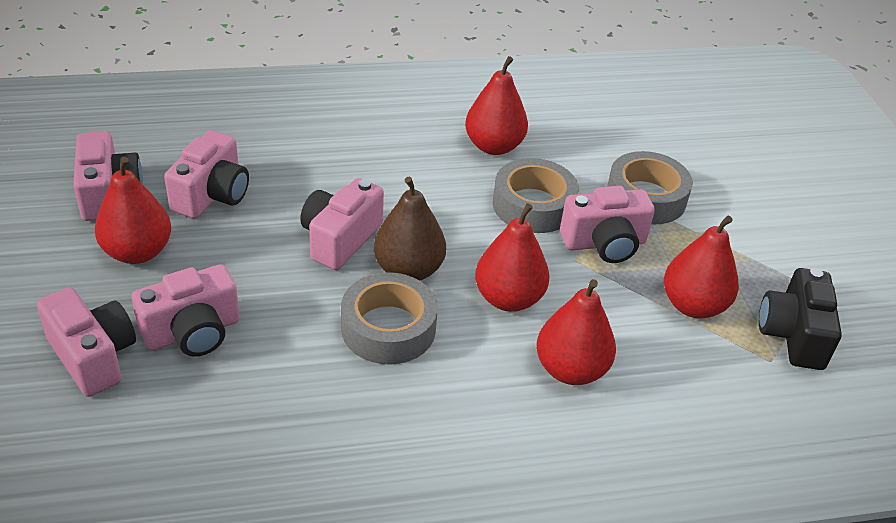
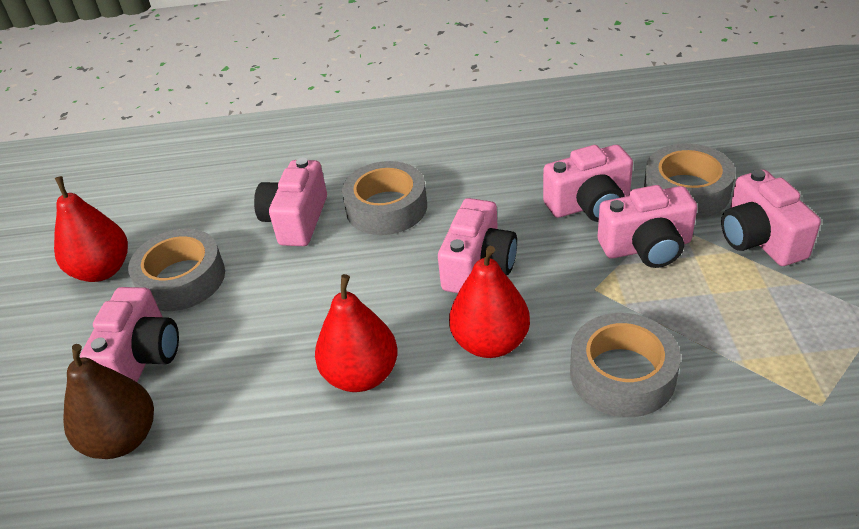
black camera: 1 -> 0
grey tape: 3 -> 4
red pear: 5 -> 3

